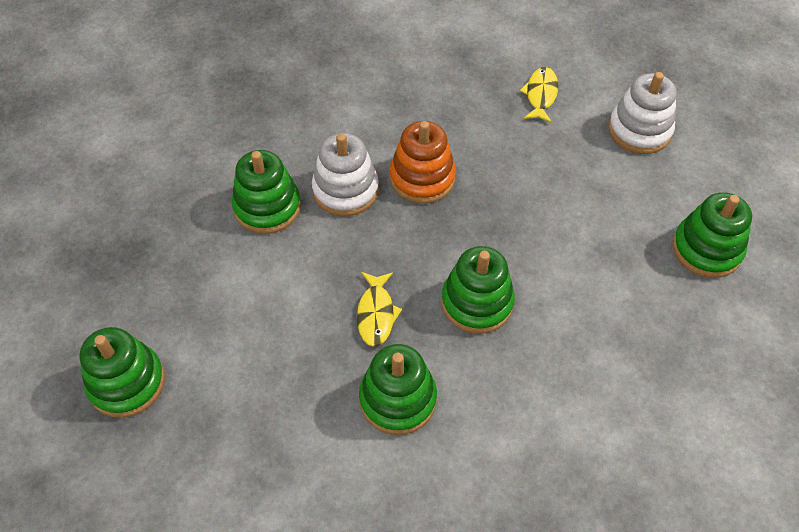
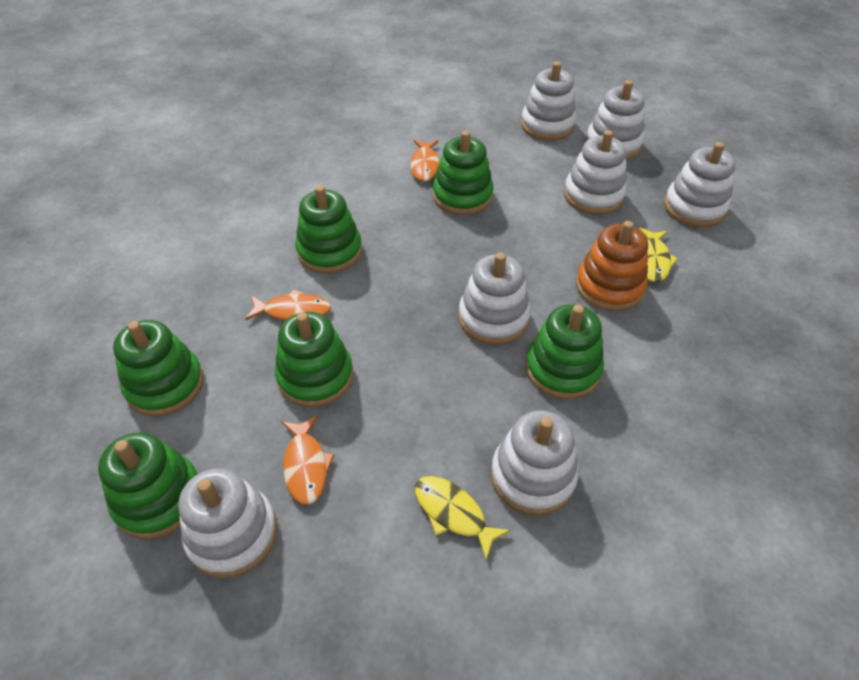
green stacking toy: 5 -> 6
orange fish: 0 -> 3
white stacking toy: 2 -> 7

